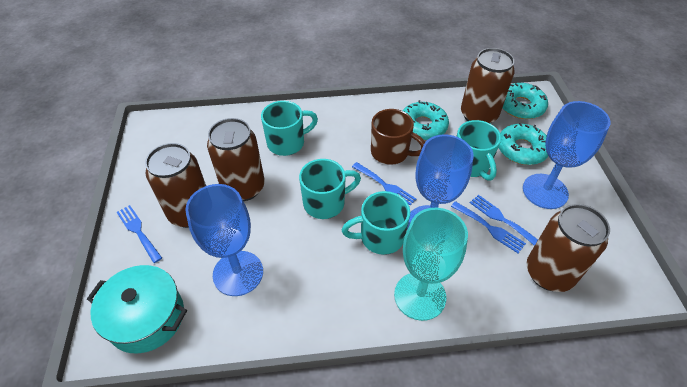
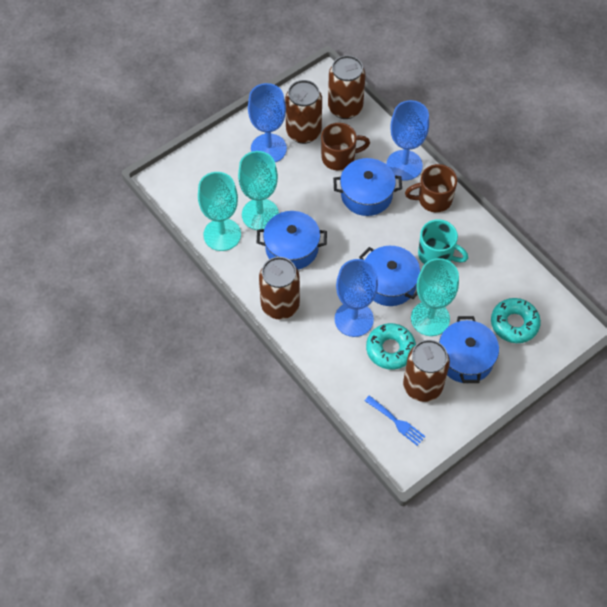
blue fork: 4 -> 1
blue pot: 0 -> 4
brown mug: 1 -> 2
turquoise donut: 3 -> 2
turquoise goblet: 1 -> 3
turquoise mug: 4 -> 1
turquoise pot: 1 -> 0

